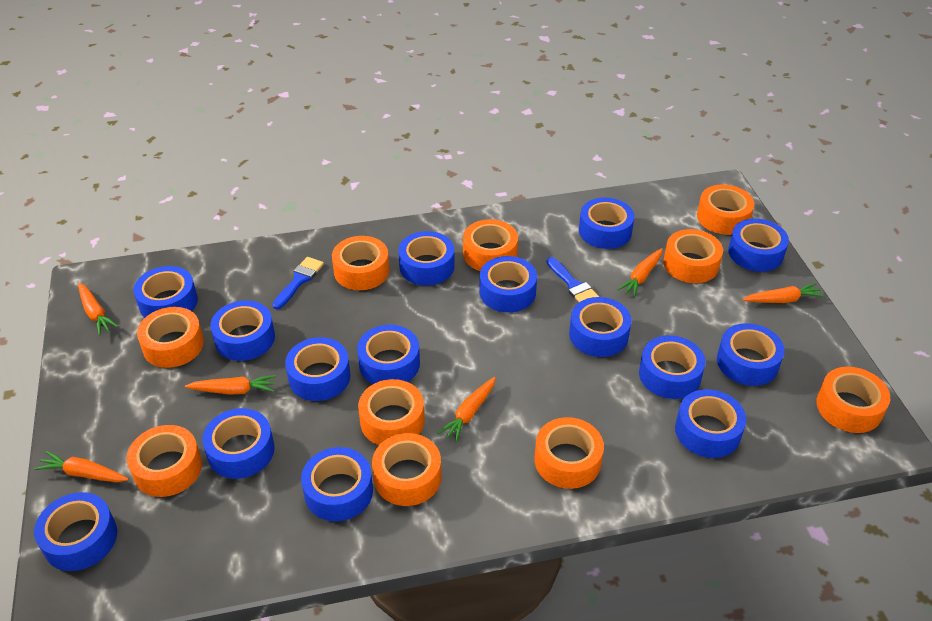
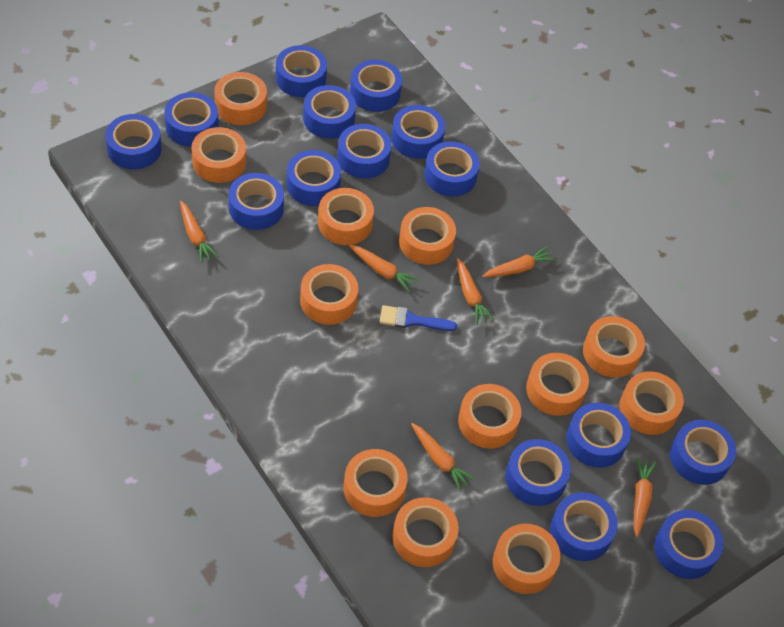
blue brush: 2 -> 1
orange tape: 10 -> 12

